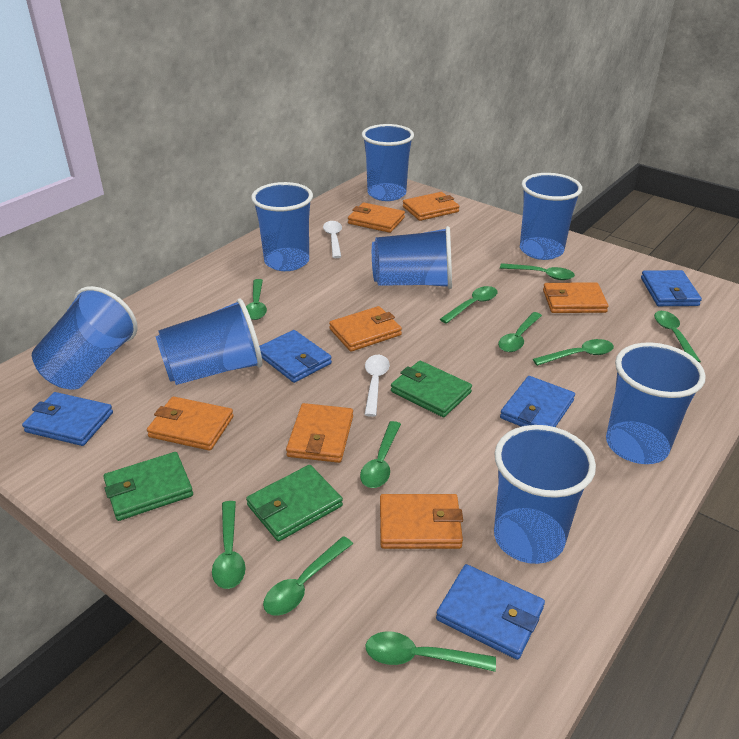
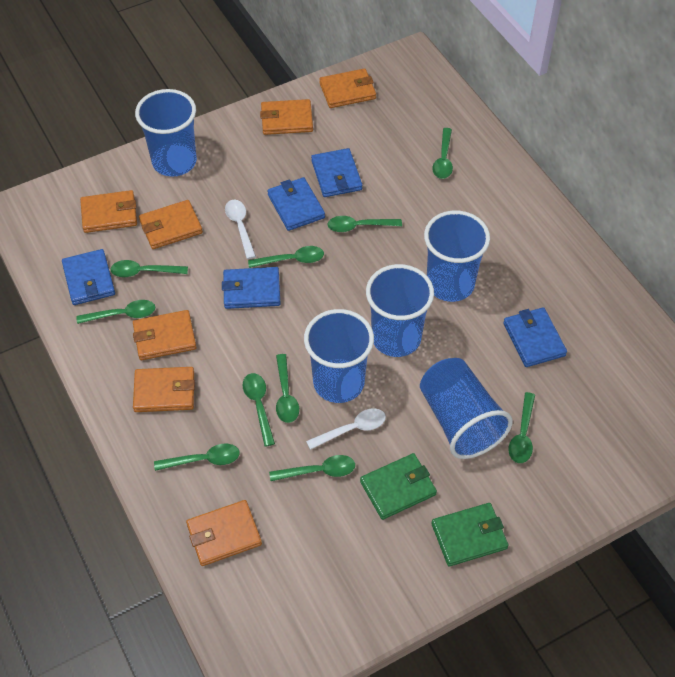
blue cup: 8 -> 5
green wallet: 3 -> 2

